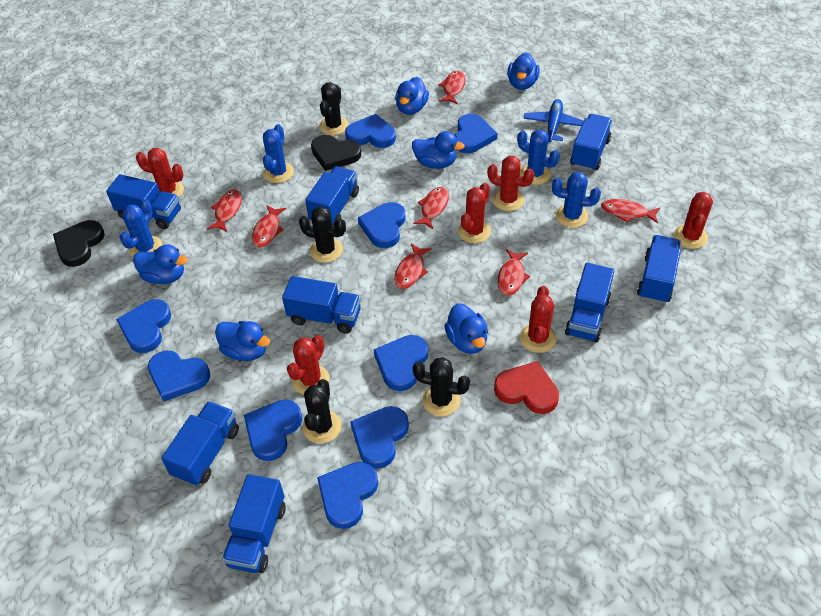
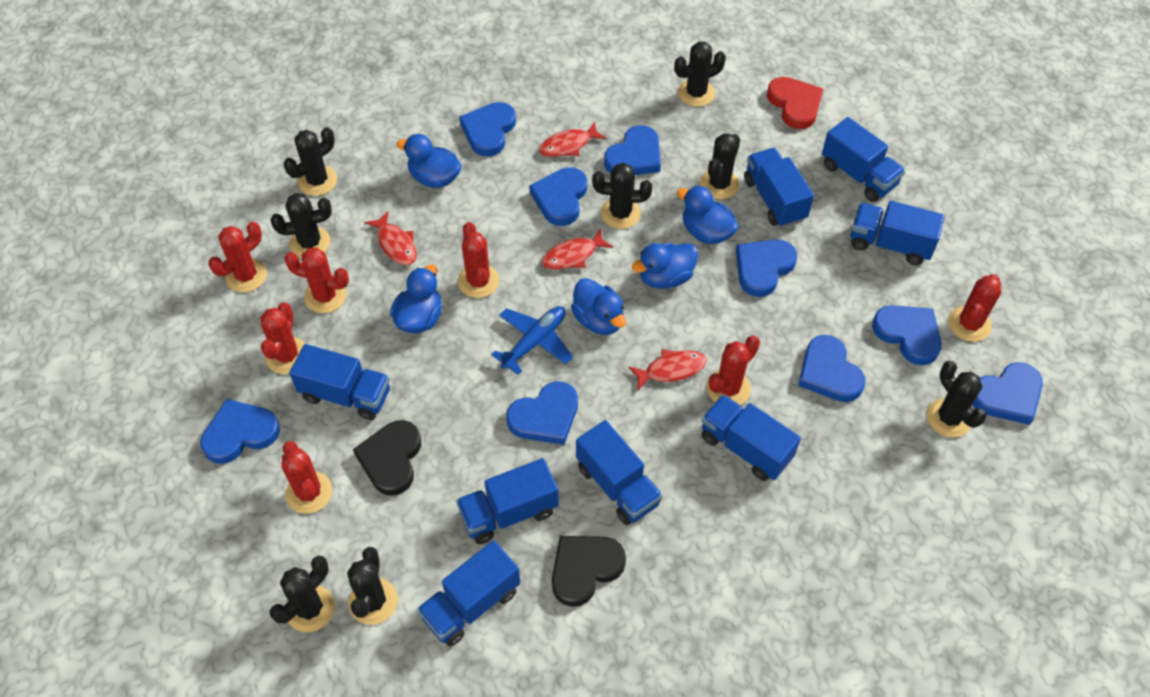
black cactus: 4 -> 8
blue cactus: 4 -> 0
blue duck: 6 -> 5
red cactus: 6 -> 7
red fish: 7 -> 4

